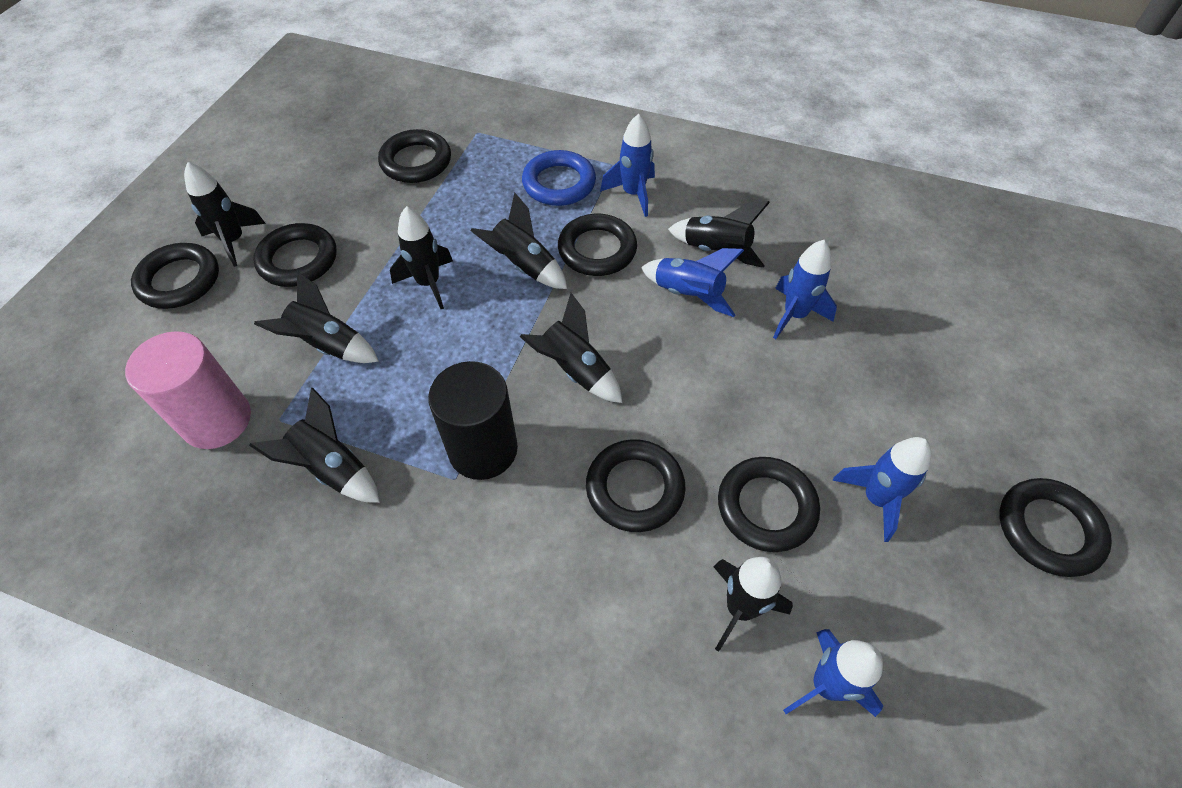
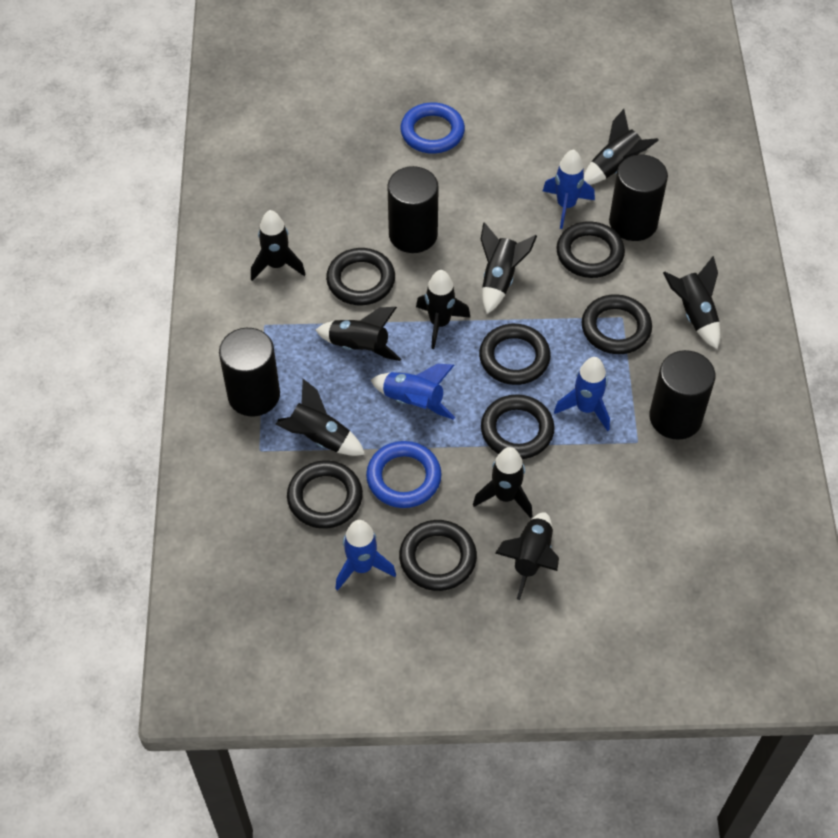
black cylinder: 1 -> 4
black rocket: 8 -> 9
blue ring: 1 -> 2
blue rocket: 5 -> 4
pink cylinder: 1 -> 0

